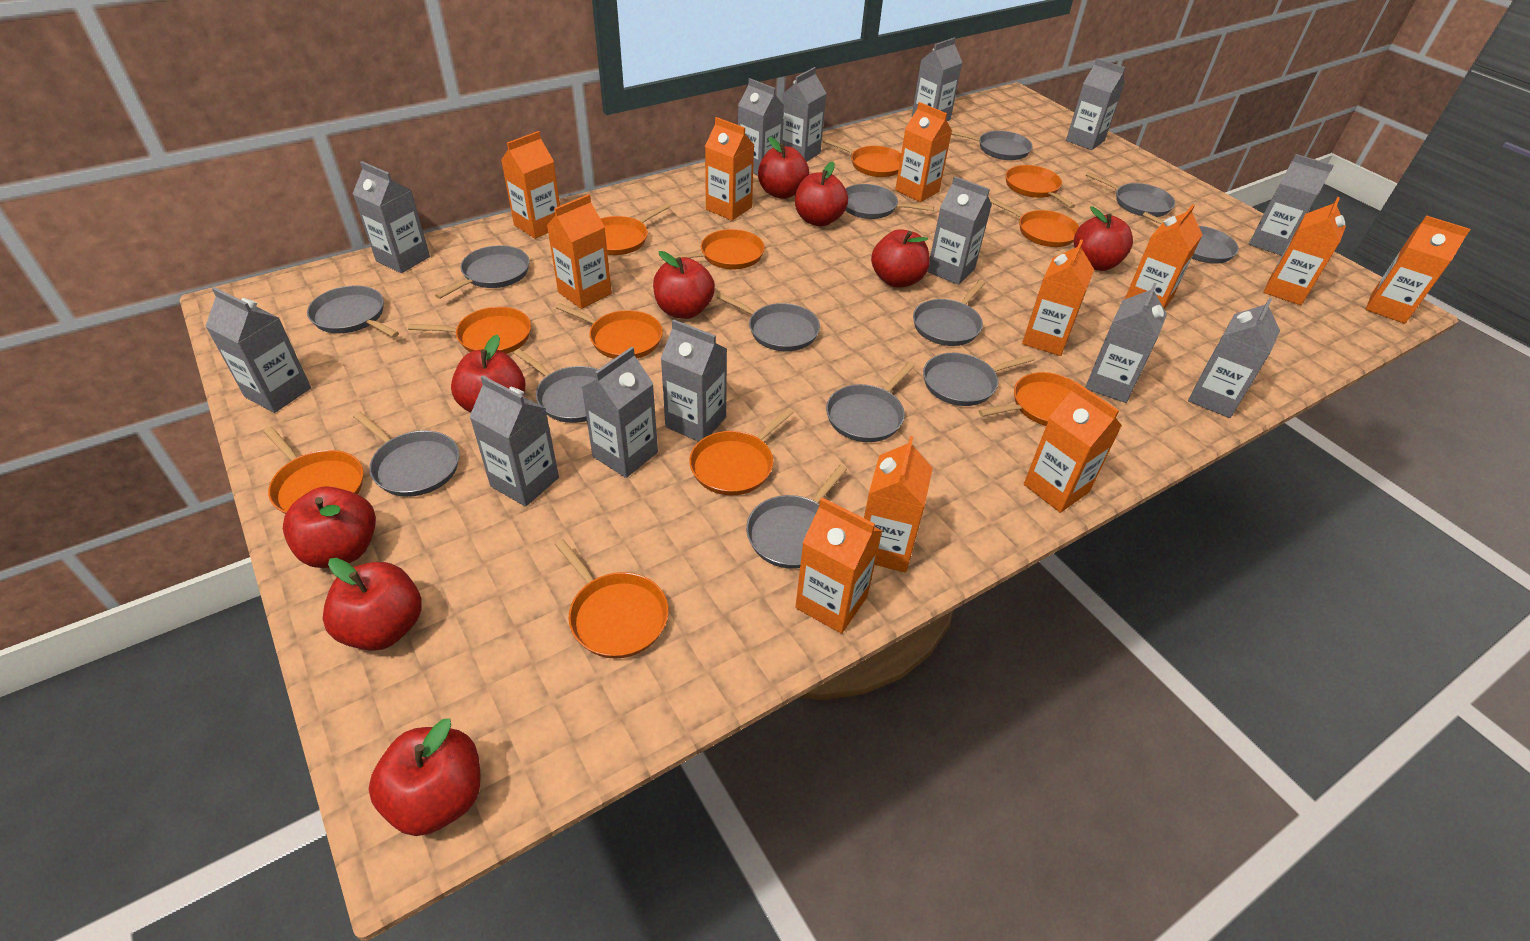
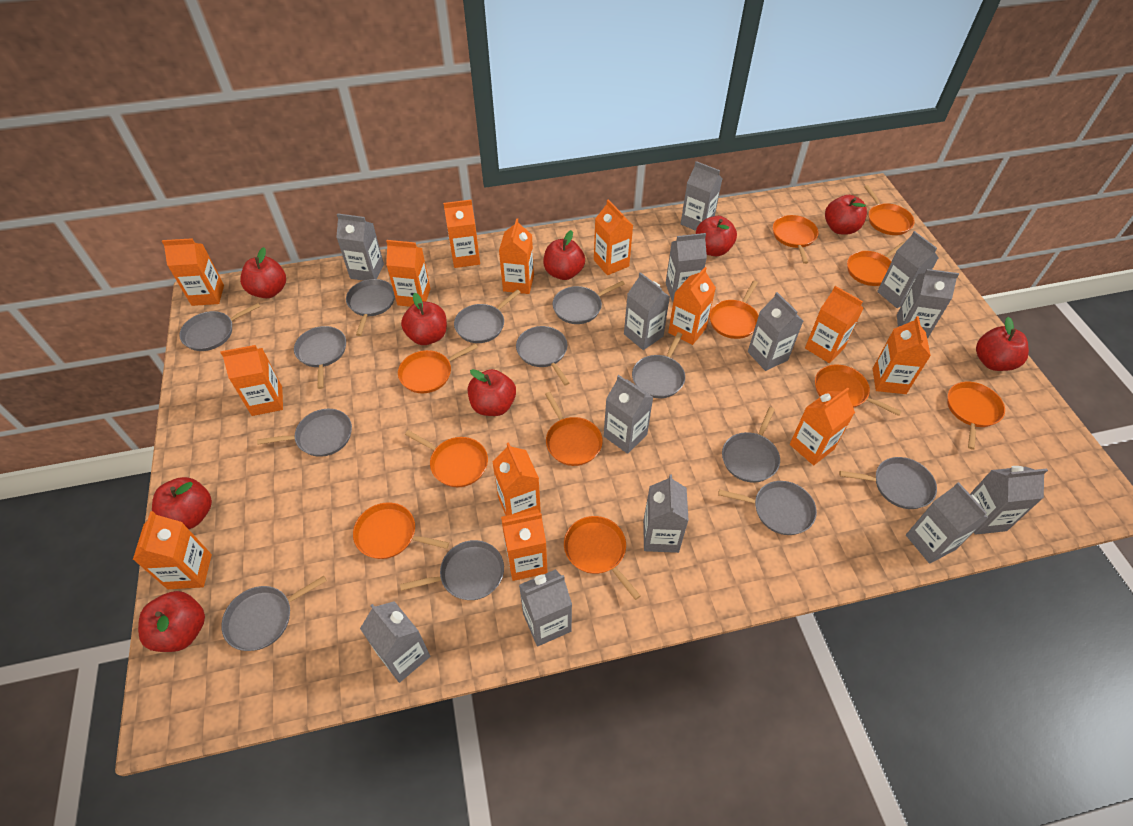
orange carton: 11 -> 13

